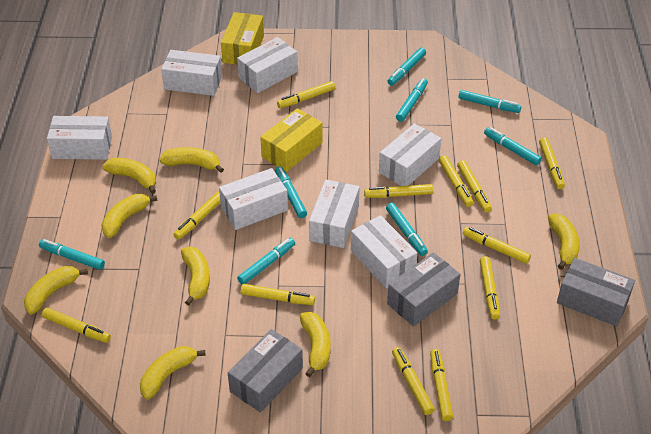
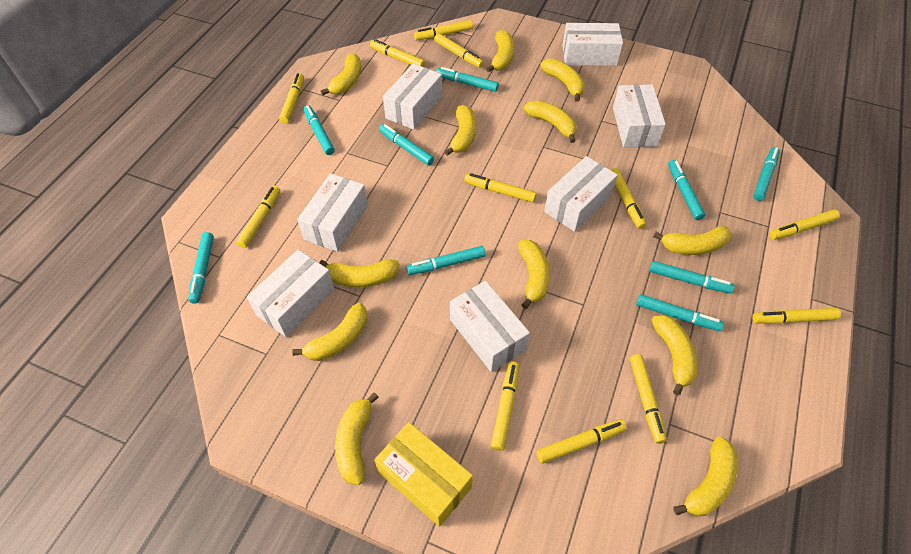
grey box: 3 -> 0
turquoise marker: 8 -> 9
yellow banana: 8 -> 12
yellow box: 2 -> 1

